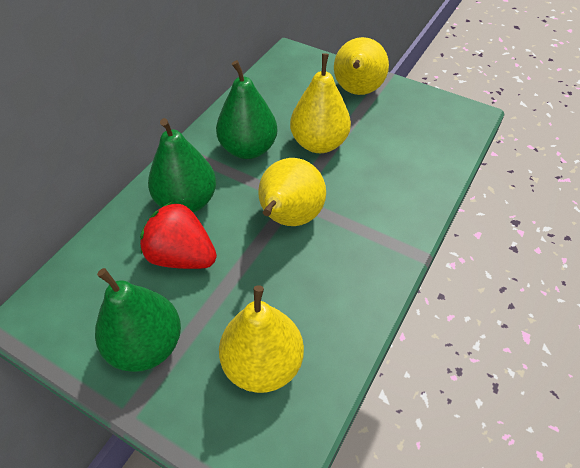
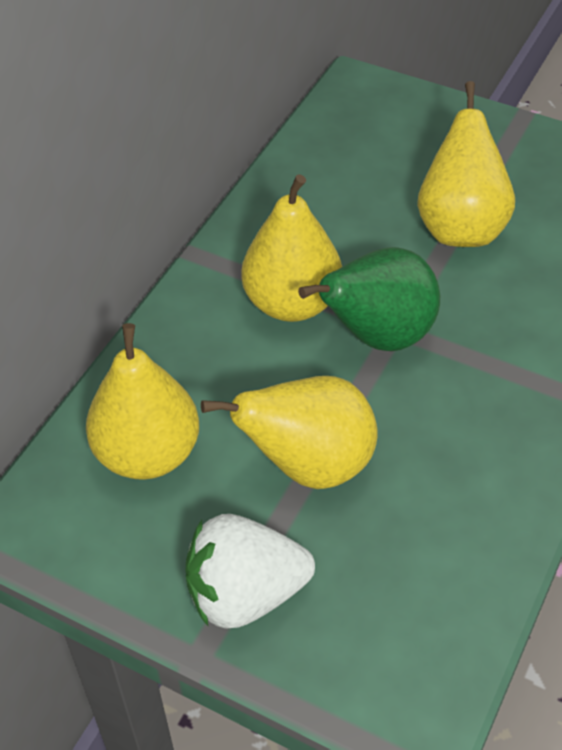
green pear: 3 -> 1
red strawberry: 1 -> 0
white strawberry: 0 -> 1

